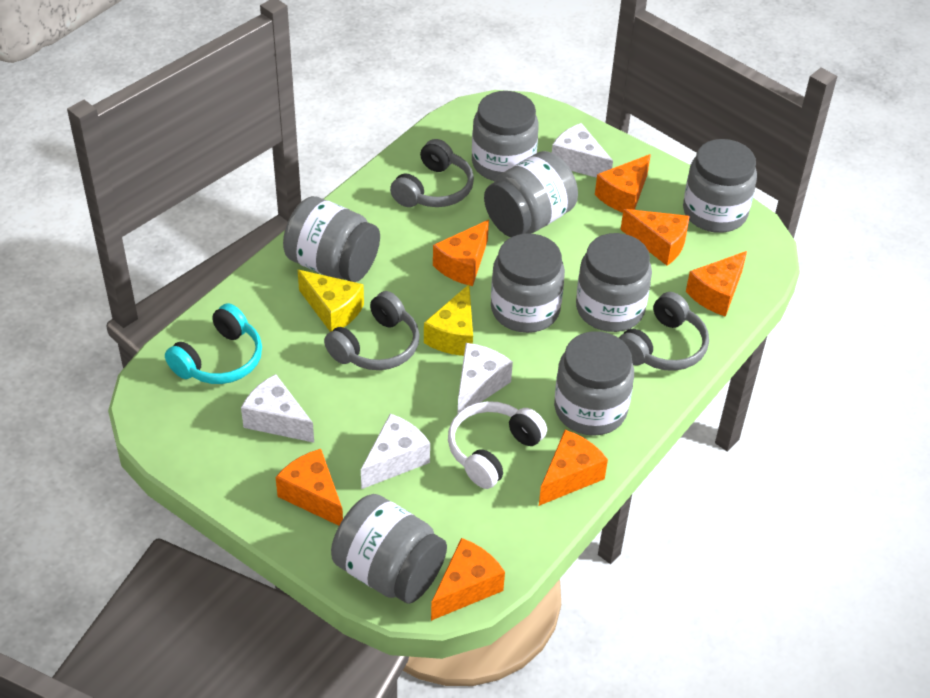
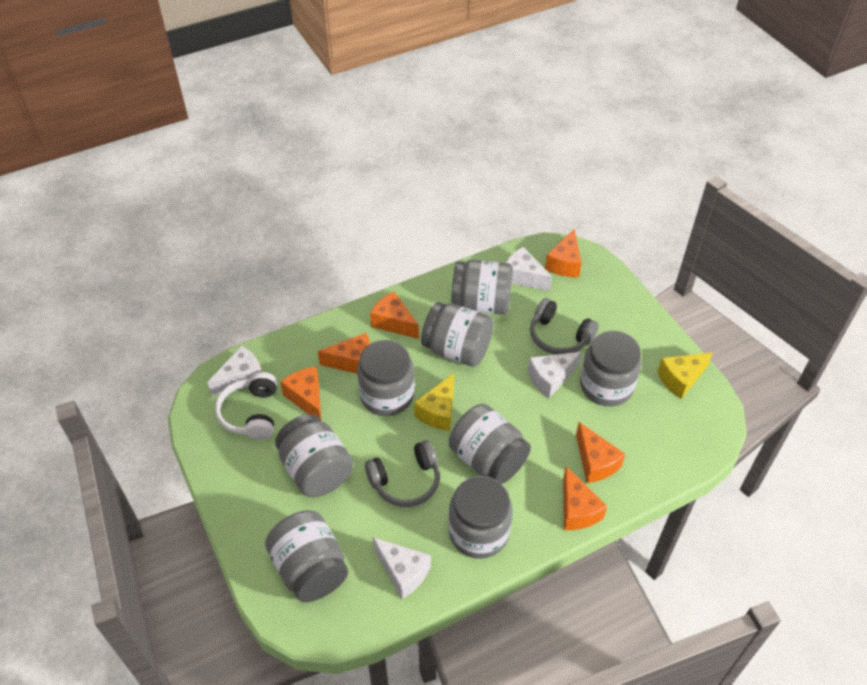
grey headphones: 3 -> 2
orange cheese: 7 -> 6
turquoise headphones: 1 -> 0

